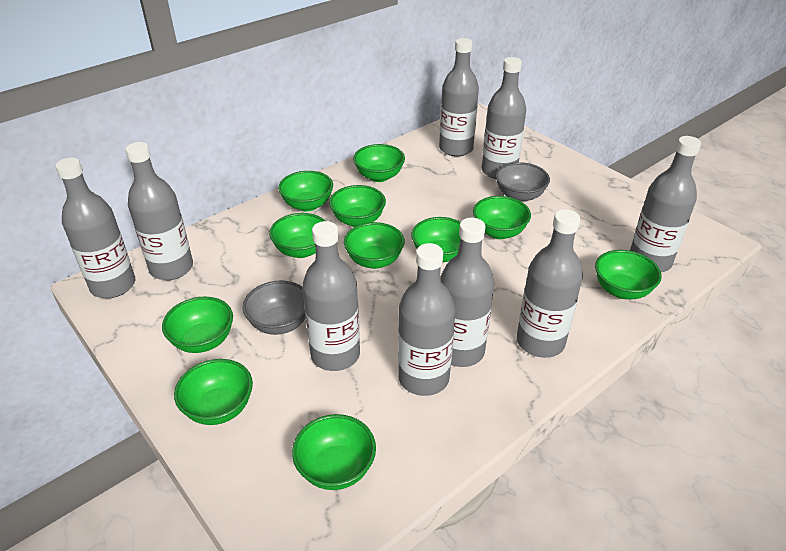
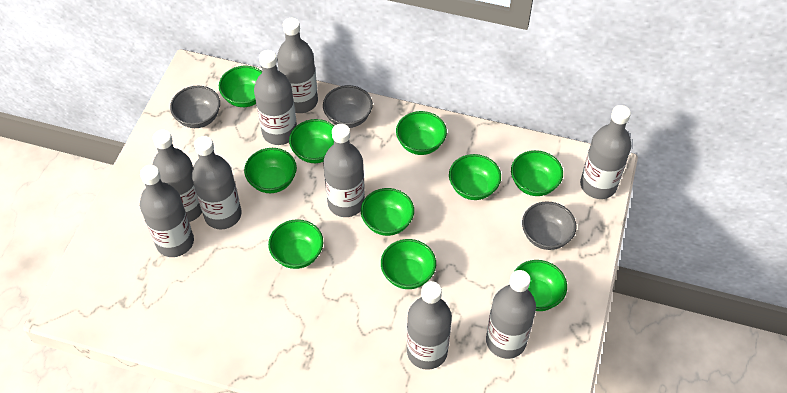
green bowl: 11 -> 10
grey bowl: 2 -> 3

